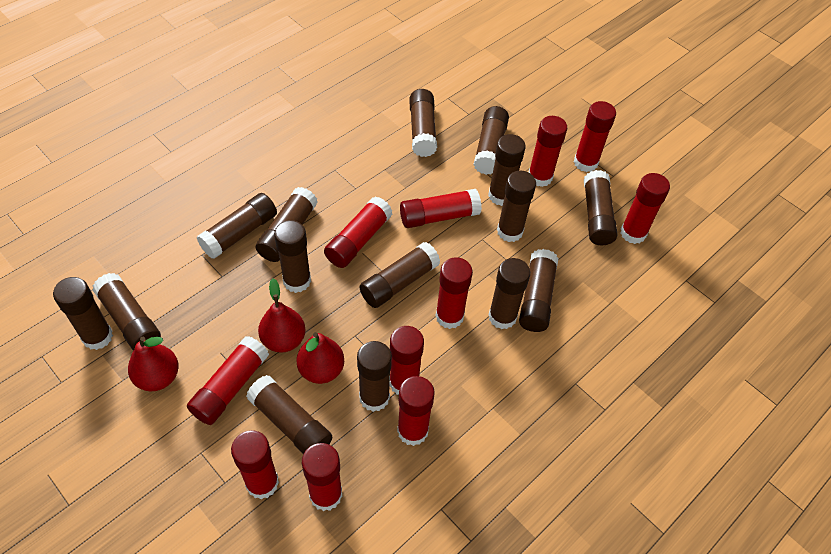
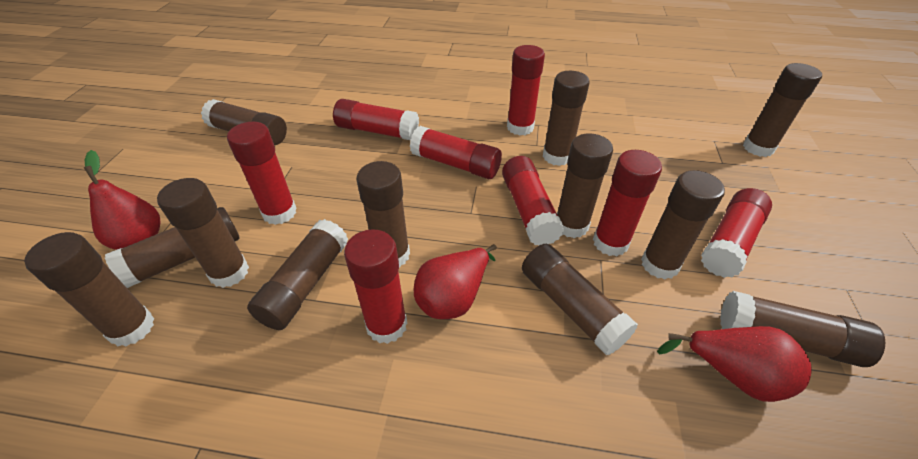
brown glue stick: 15 -> 12
red glue stick: 11 -> 8

